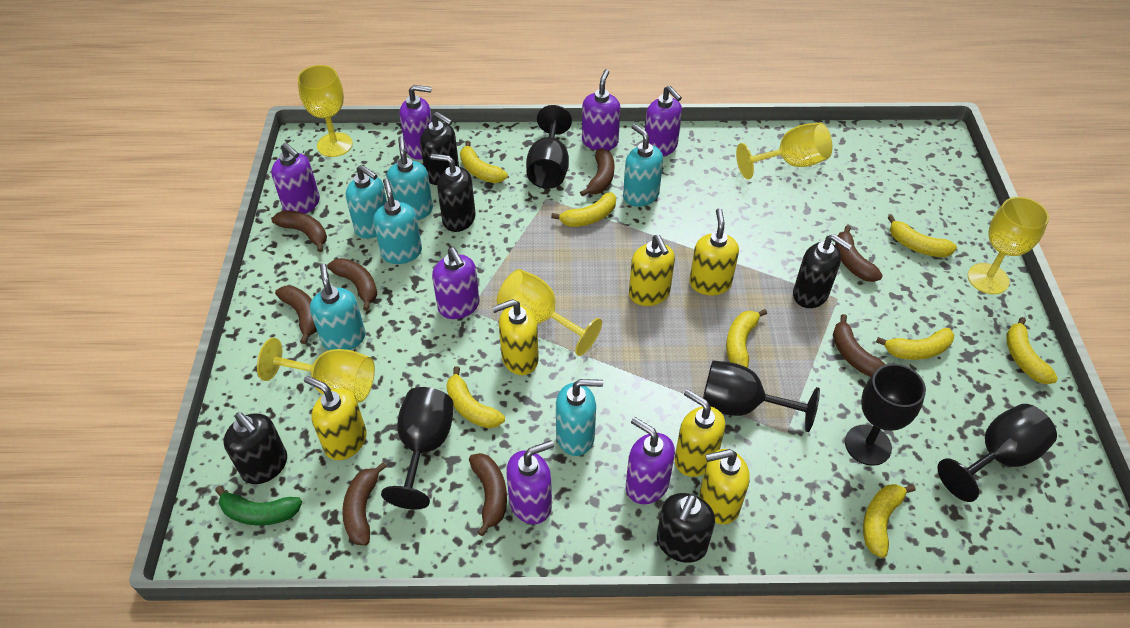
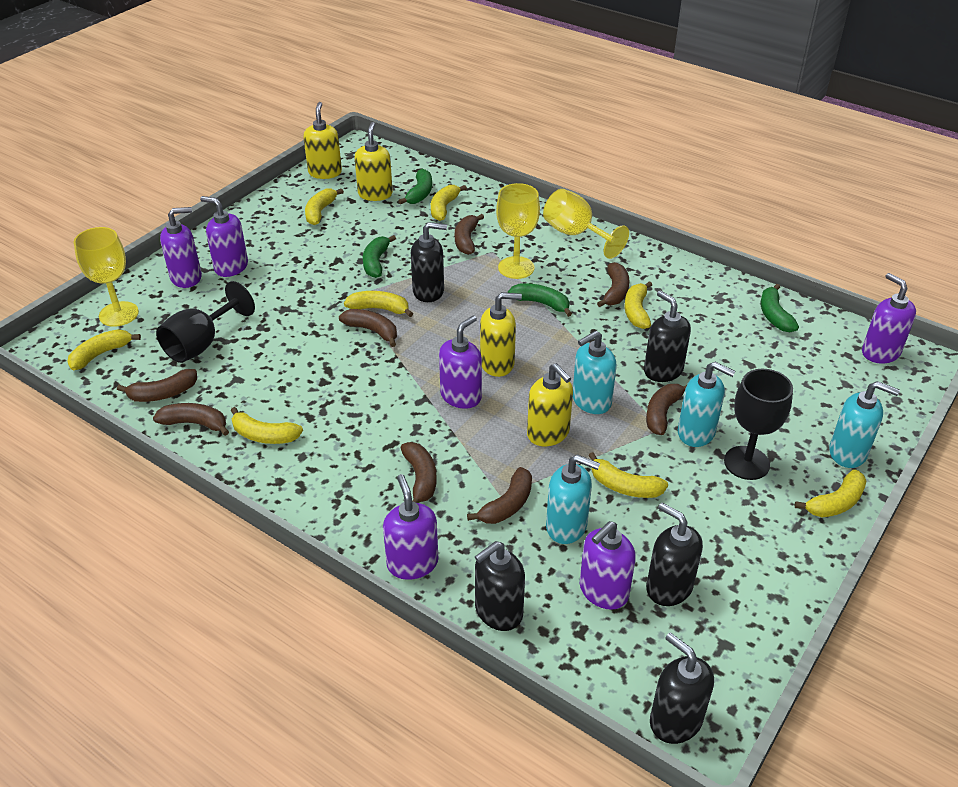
black goblet: 5 -> 2
green banana: 1 -> 4
purple soap dispenser: 7 -> 6
turquoise soap dispenser: 6 -> 4
yellow goblet: 5 -> 3
yellow soap dispenser: 6 -> 4

